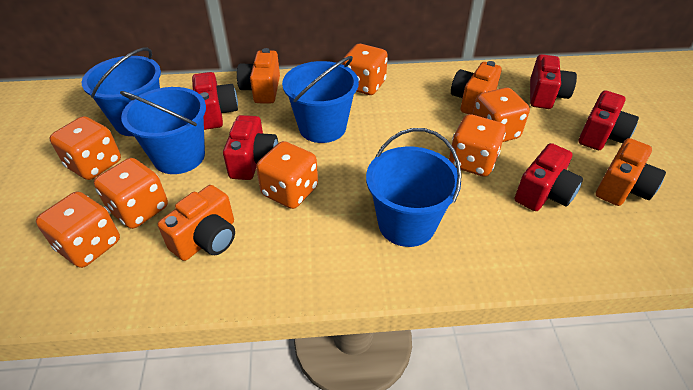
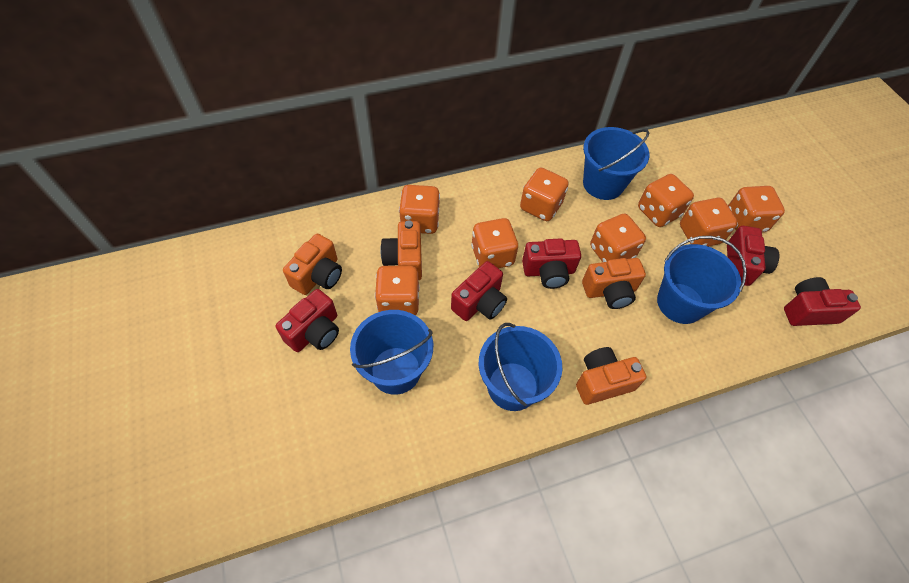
orange dice: 7 -> 8

